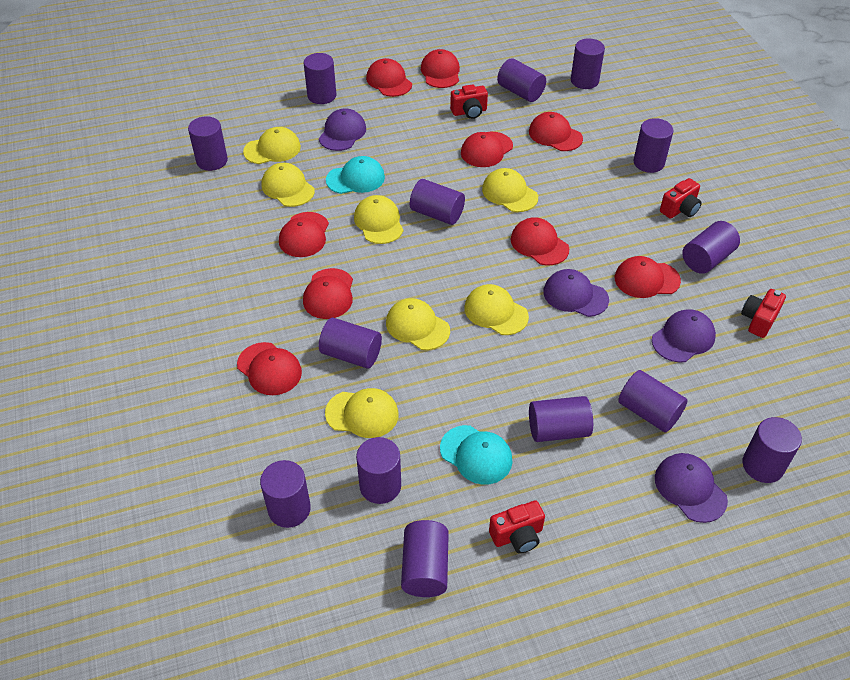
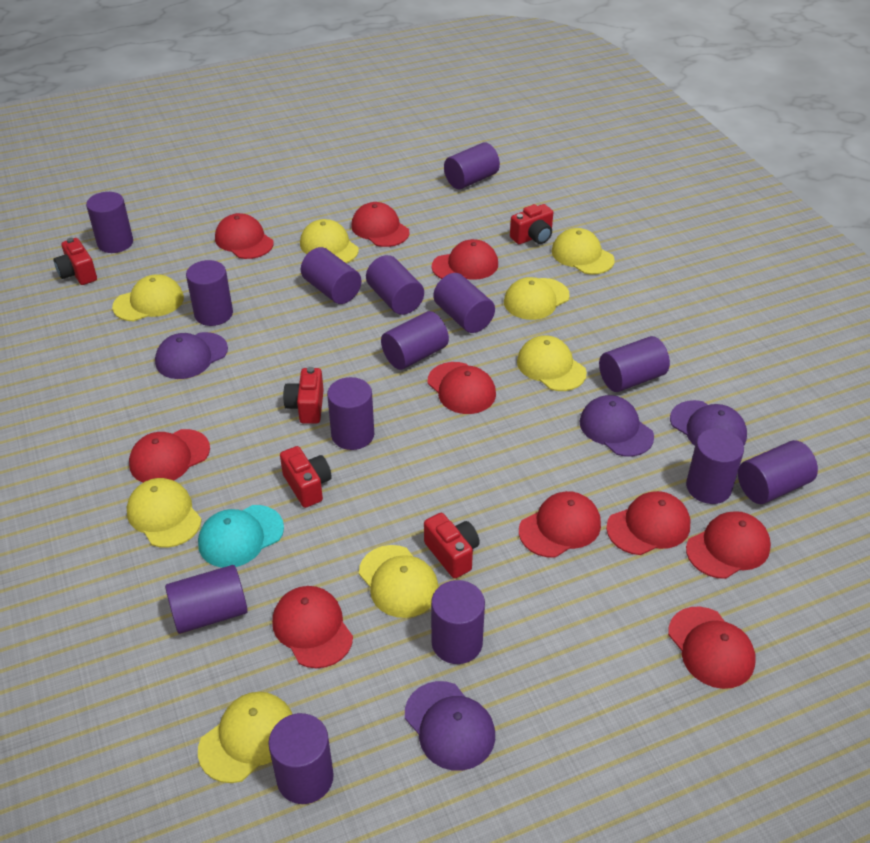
red camera: 4 -> 5
red cap: 9 -> 10
turquoise cap: 2 -> 1
yellow cap: 7 -> 8

